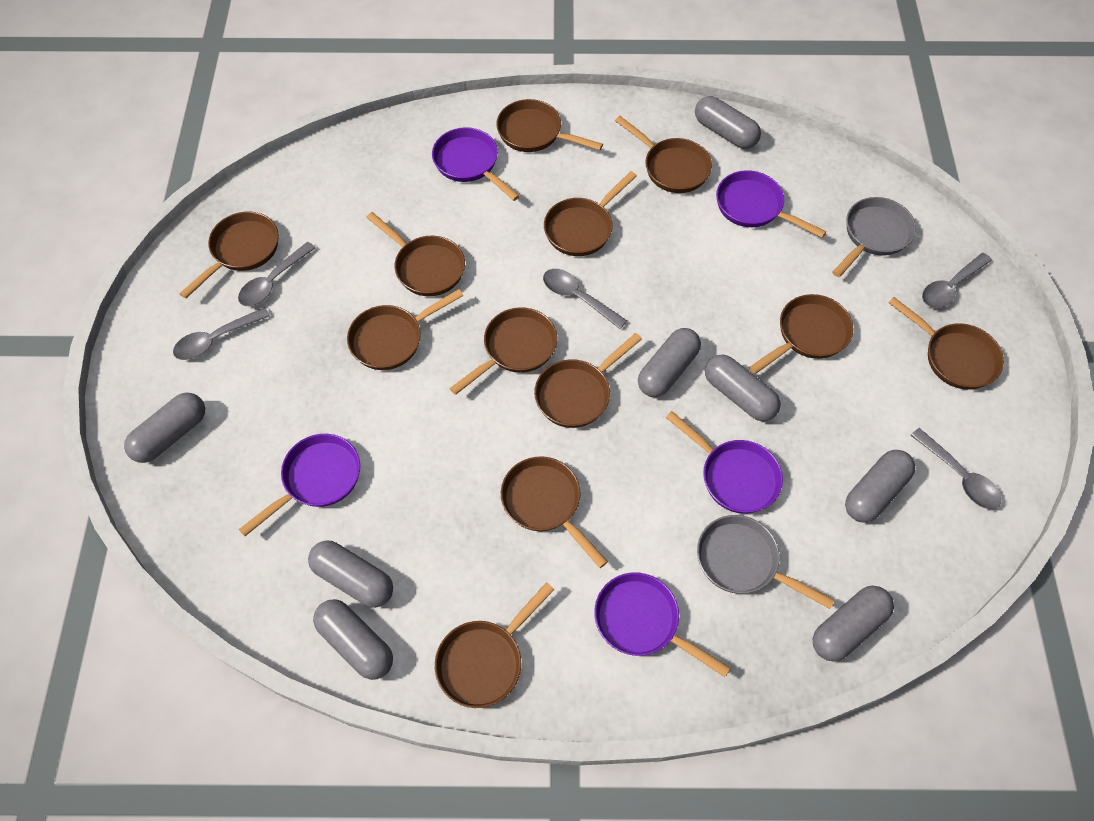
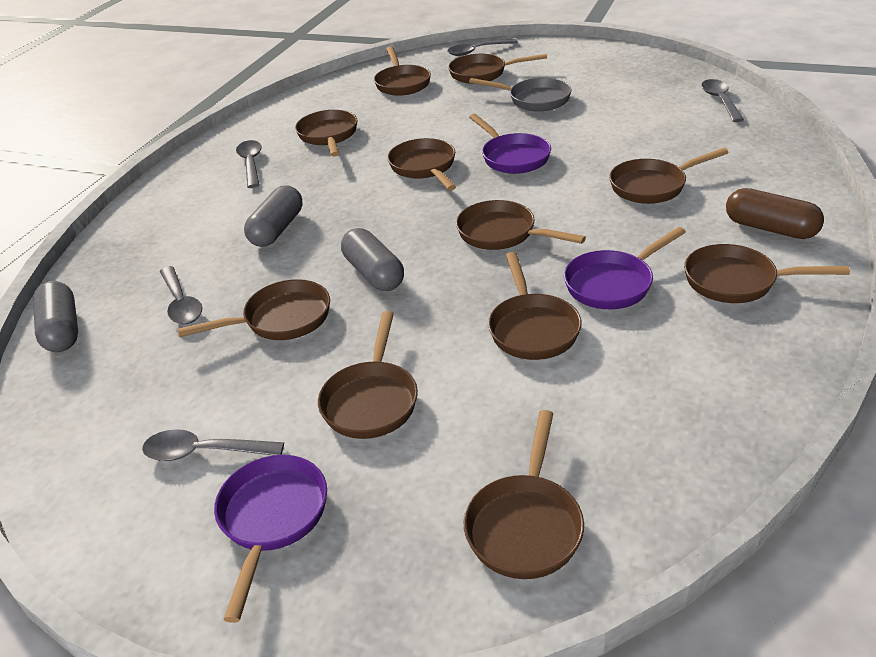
brown capsule: 0 -> 1
brown pan: 12 -> 11
grey capsule: 8 -> 3
grey pan: 2 -> 1
purple pan: 5 -> 3

